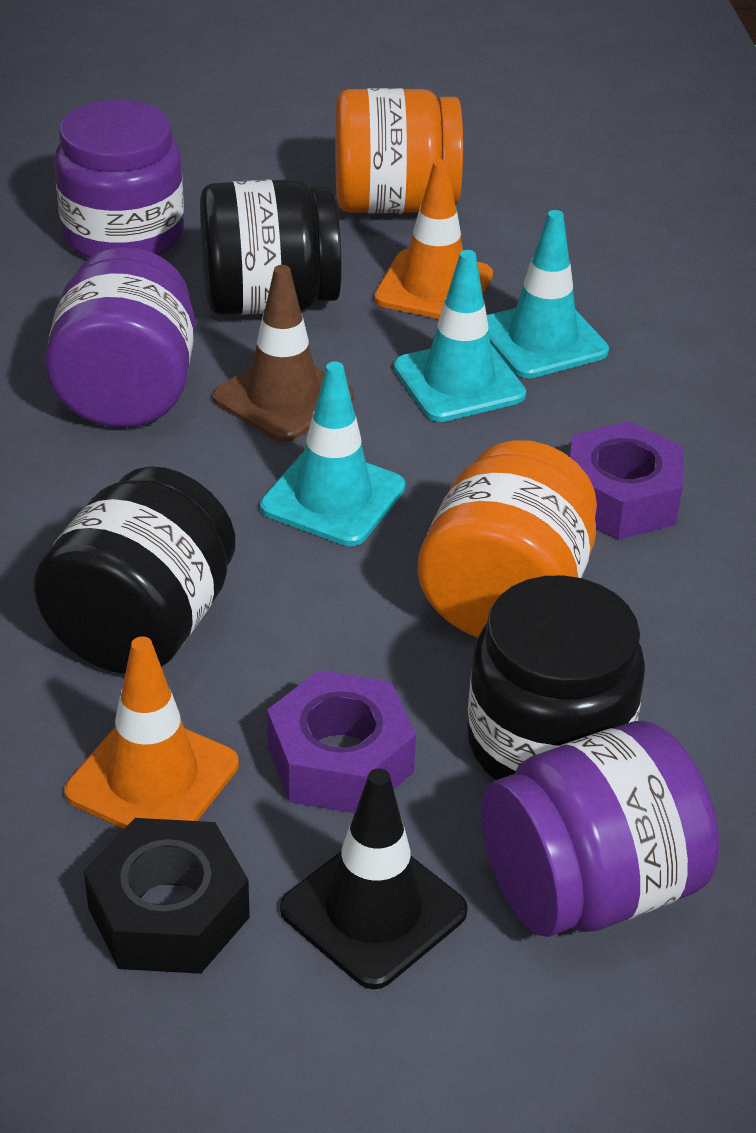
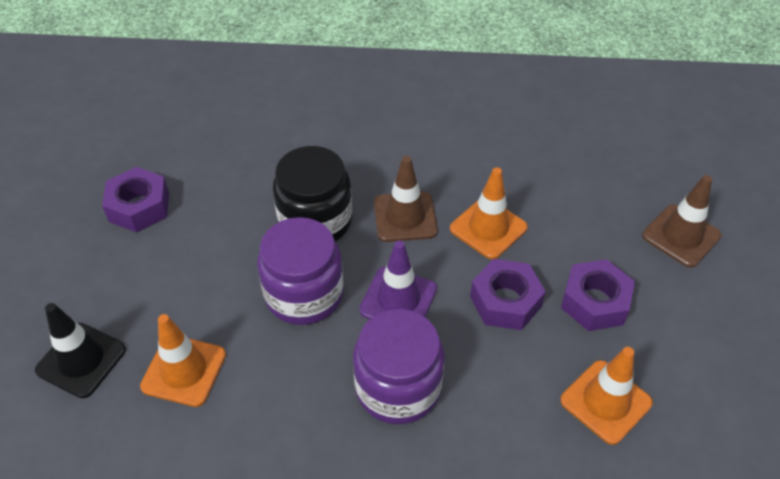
black jar: 3 -> 1
black nut: 1 -> 0
brown traffic cone: 1 -> 2
orange jar: 2 -> 0
orange traffic cone: 2 -> 3
purple jar: 3 -> 2
purple nut: 2 -> 3
purple traffic cone: 0 -> 1
turquoise traffic cone: 3 -> 0

